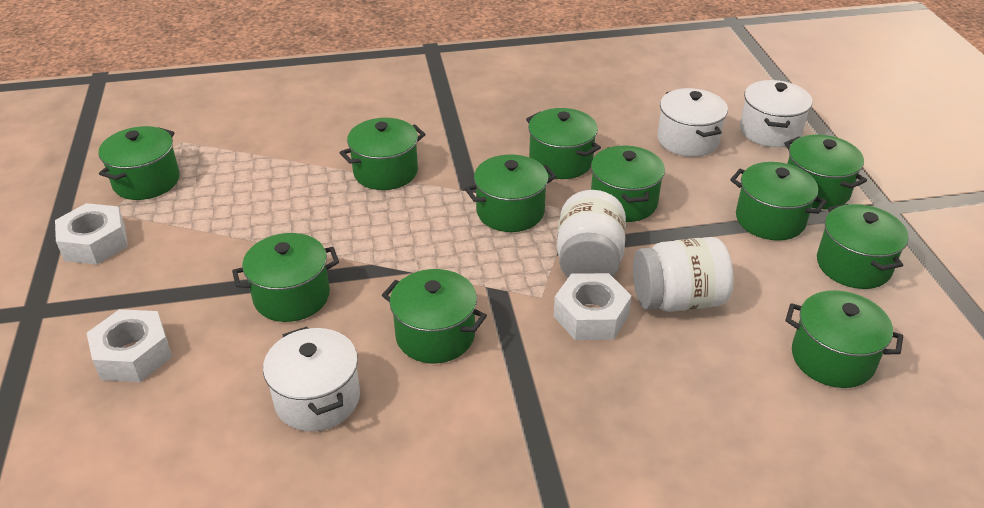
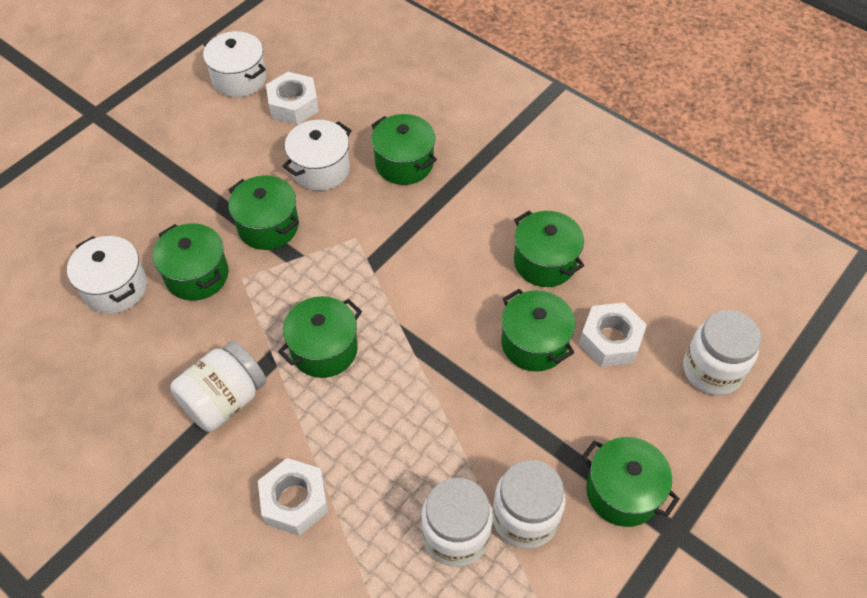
green pot: 11 -> 7
white jar: 2 -> 4

